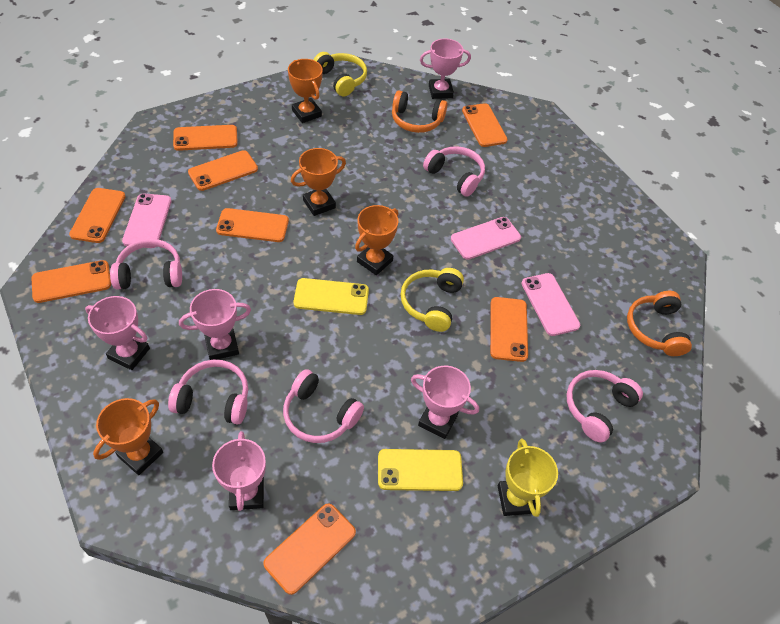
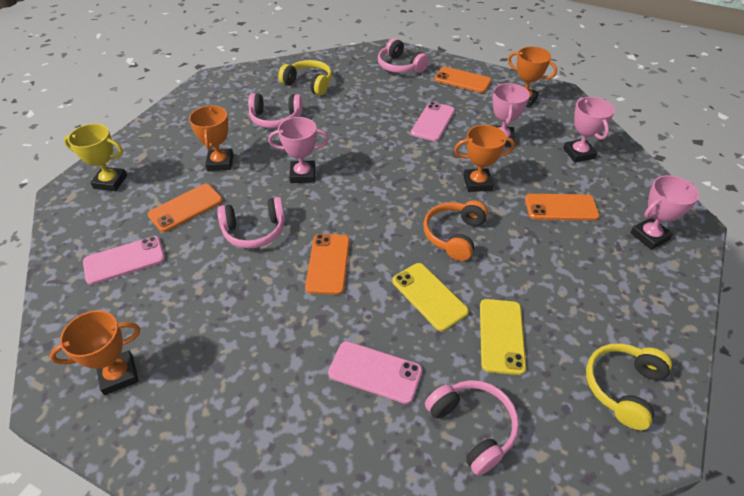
orange headphones: 2 -> 1
orange phone: 8 -> 4
pink headphones: 5 -> 4
pink trophy: 5 -> 4

